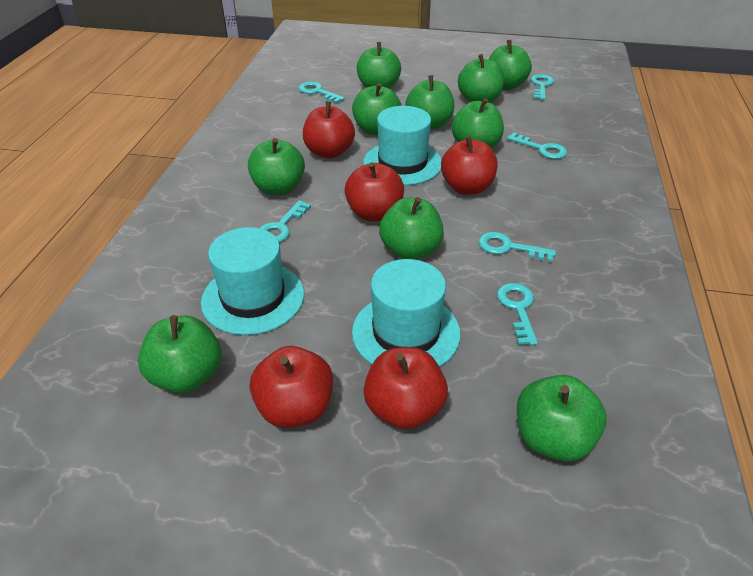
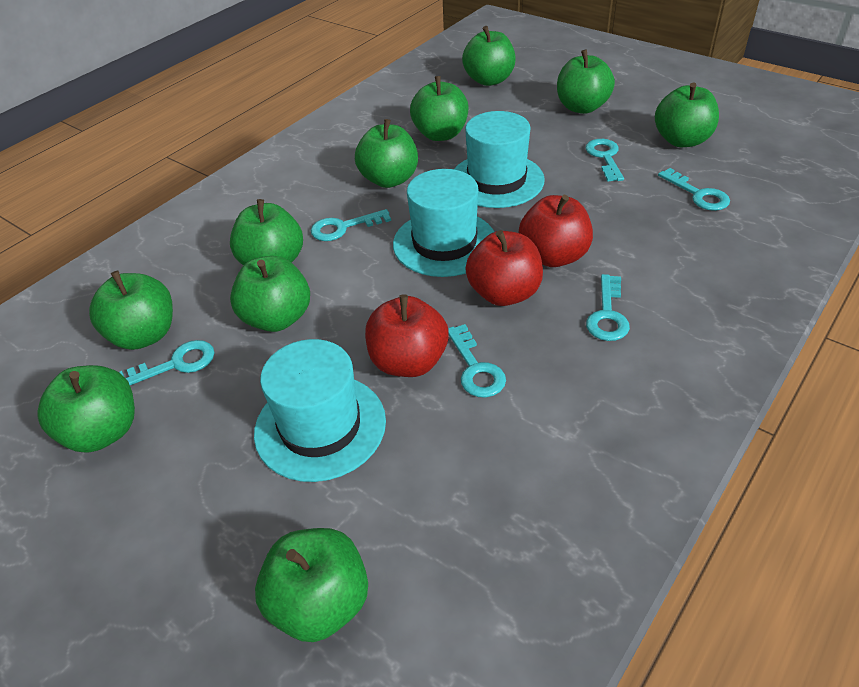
red apple: 5 -> 3

